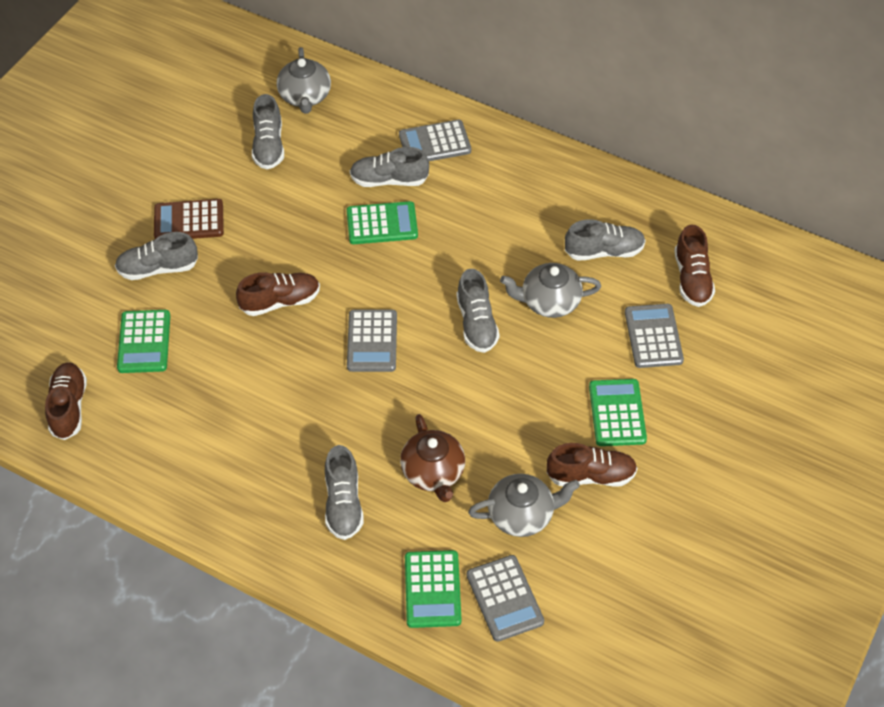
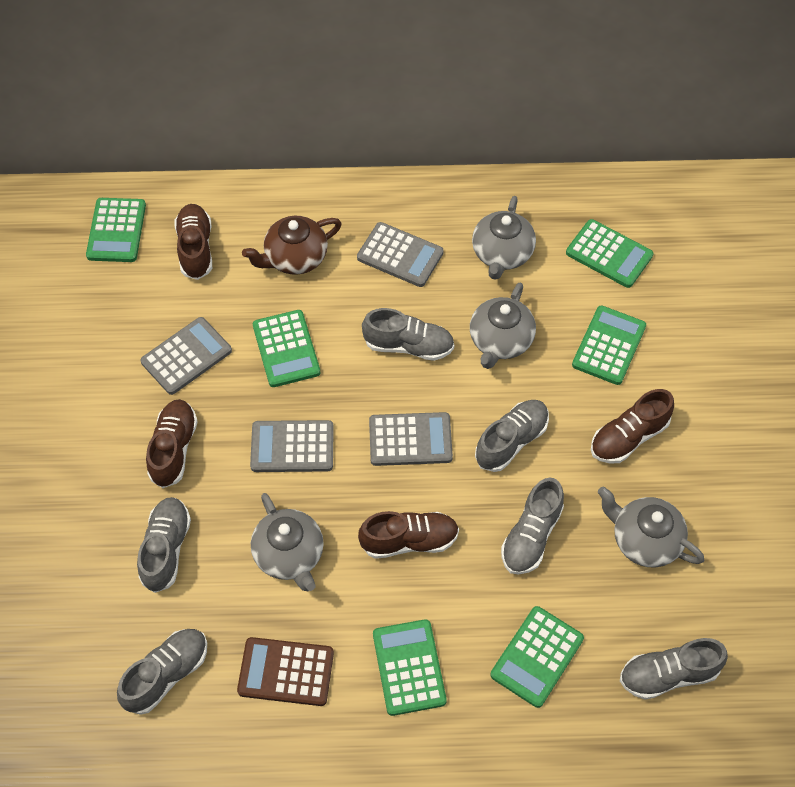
green calculator: 4 -> 6
grey teapot: 3 -> 4

